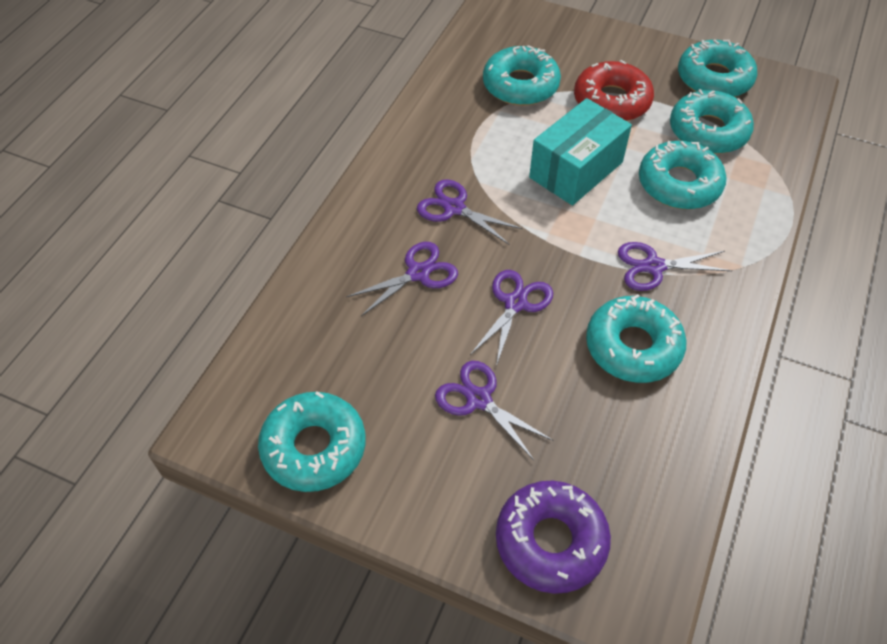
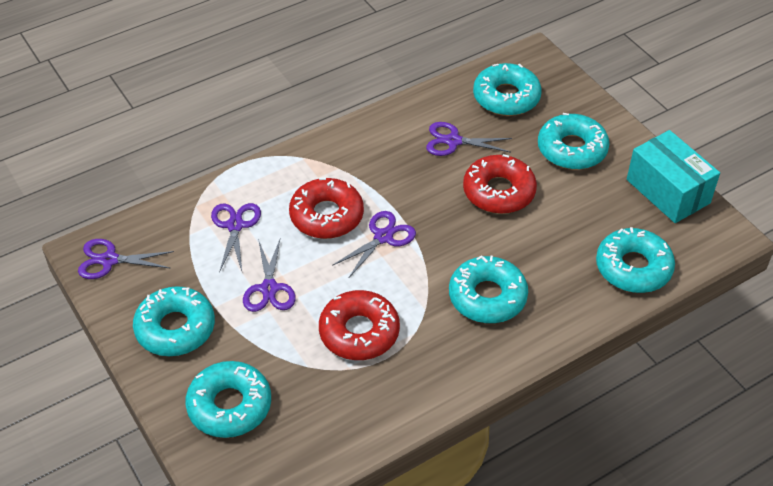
purple donut: 1 -> 0
red donut: 1 -> 3

